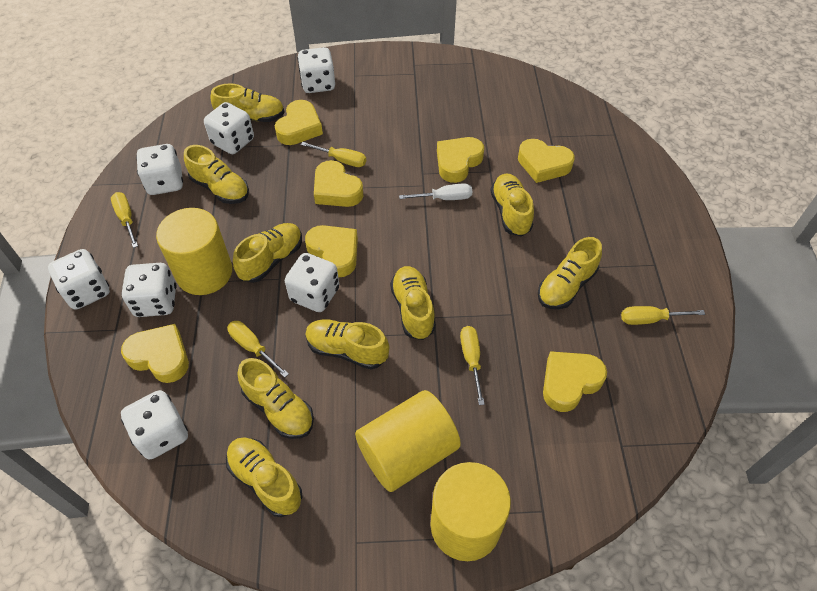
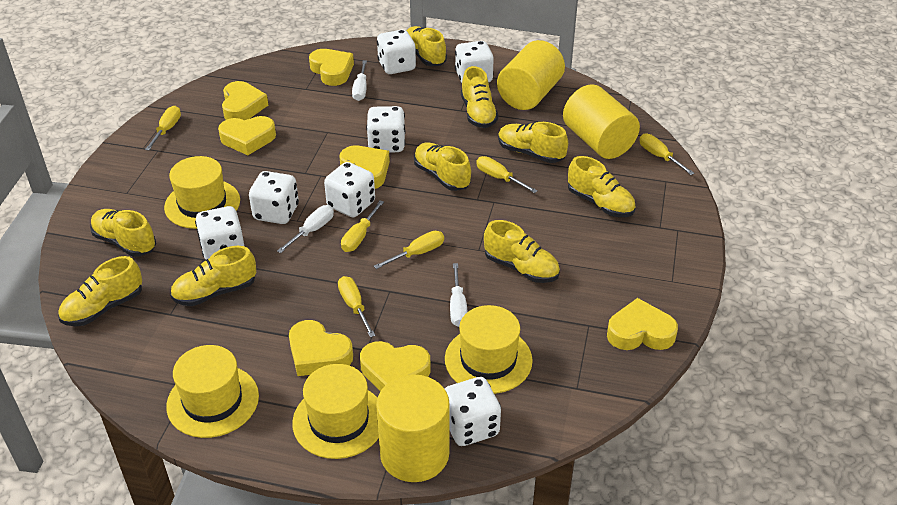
white screwdriver: 1 -> 3
yellow hat: 0 -> 4
yellow screwdriver: 5 -> 6

